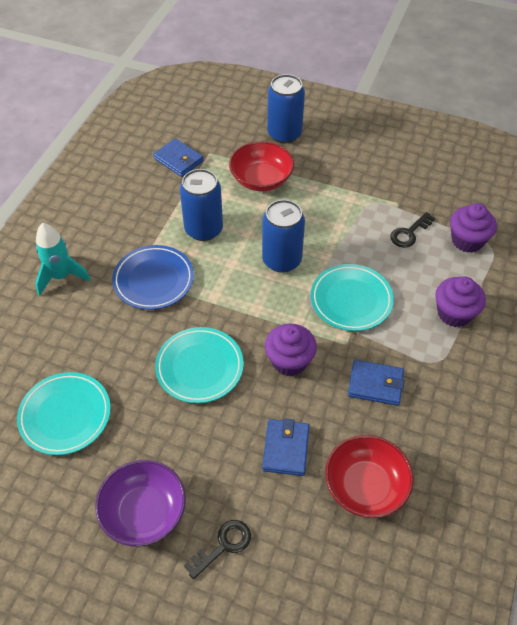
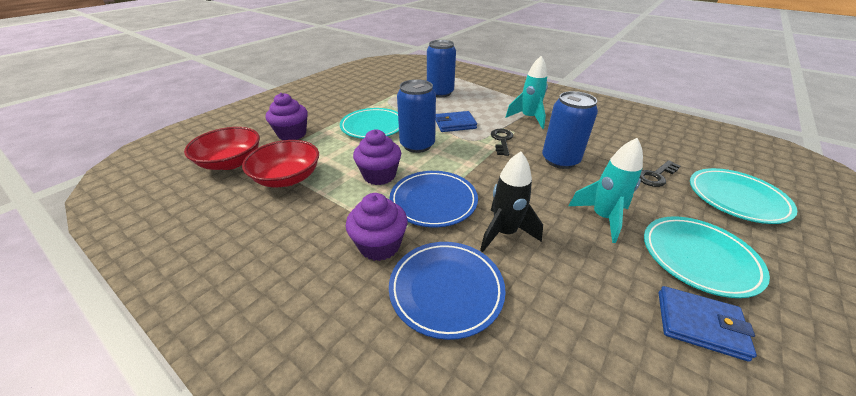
black rocket: 0 -> 1
blue plate: 1 -> 2
blue wallet: 3 -> 2
purple bowl: 1 -> 0
turquoise rocket: 1 -> 2

